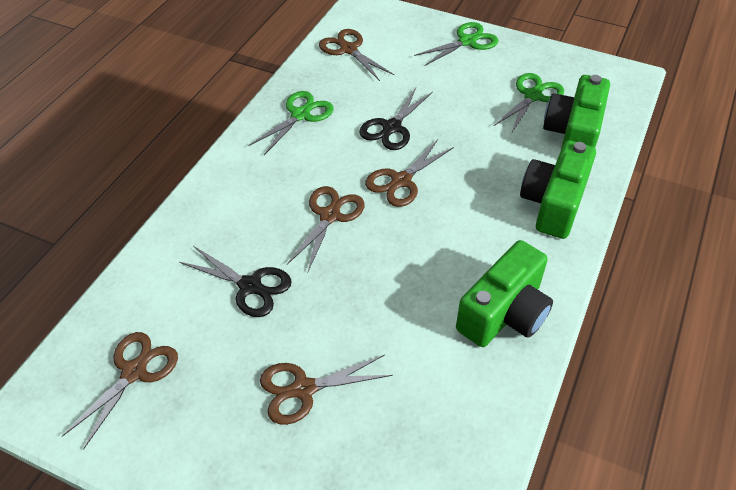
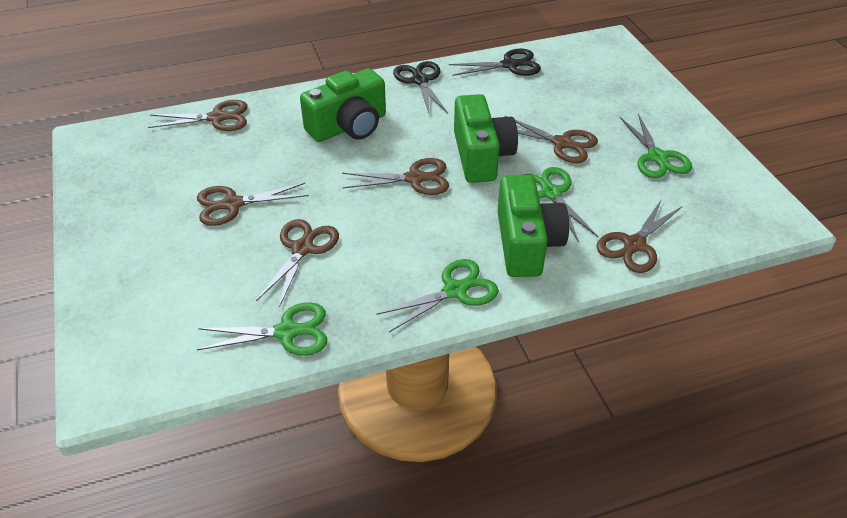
brown scissors: 5 -> 6
green scissors: 3 -> 4

